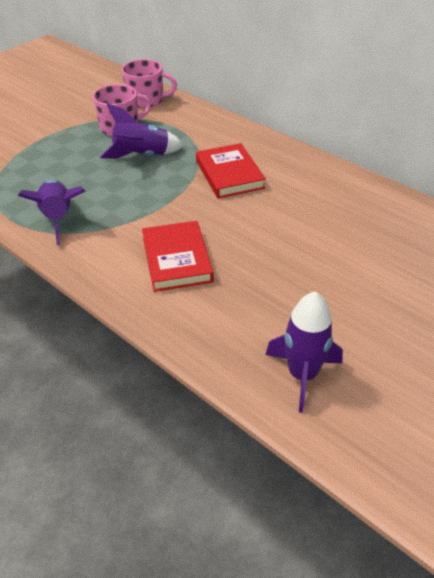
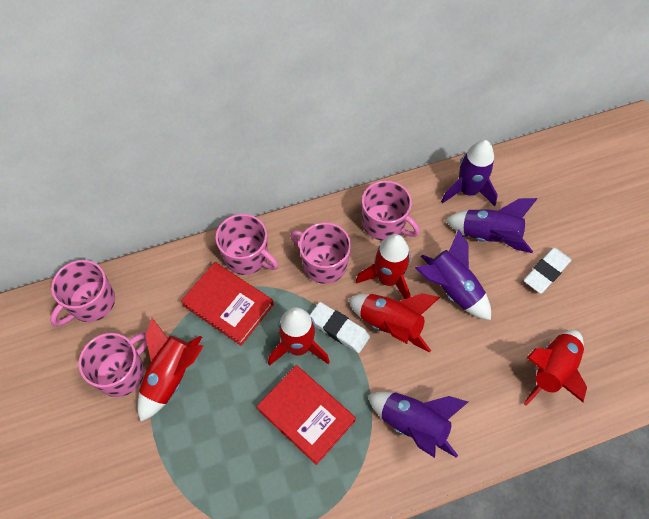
pink mug: 2 -> 5
purple rocket: 3 -> 4
red rocket: 0 -> 5
white eraser: 0 -> 2

